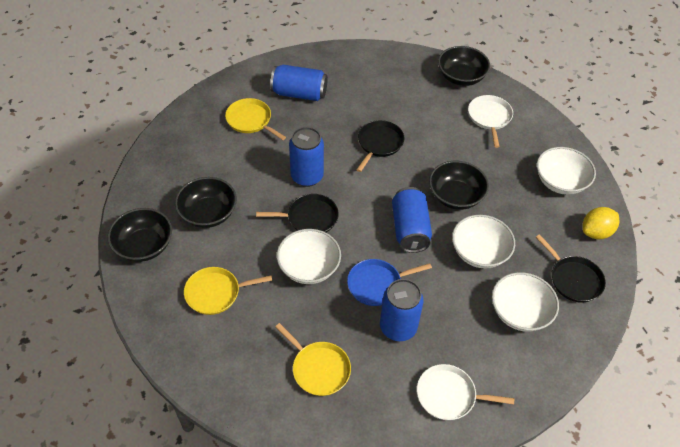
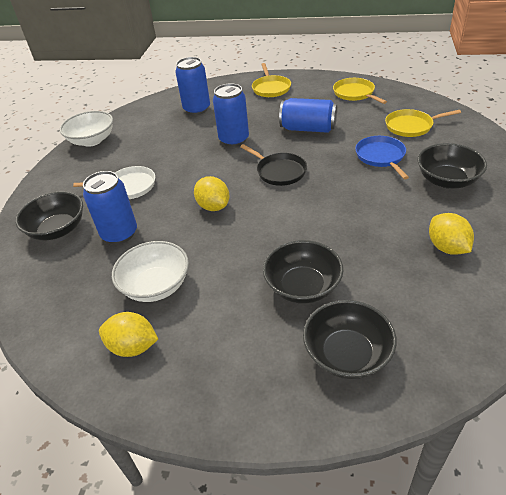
black pan: 3 -> 1
white bowl: 4 -> 2
white pan: 2 -> 1
yellow lemon: 1 -> 3

